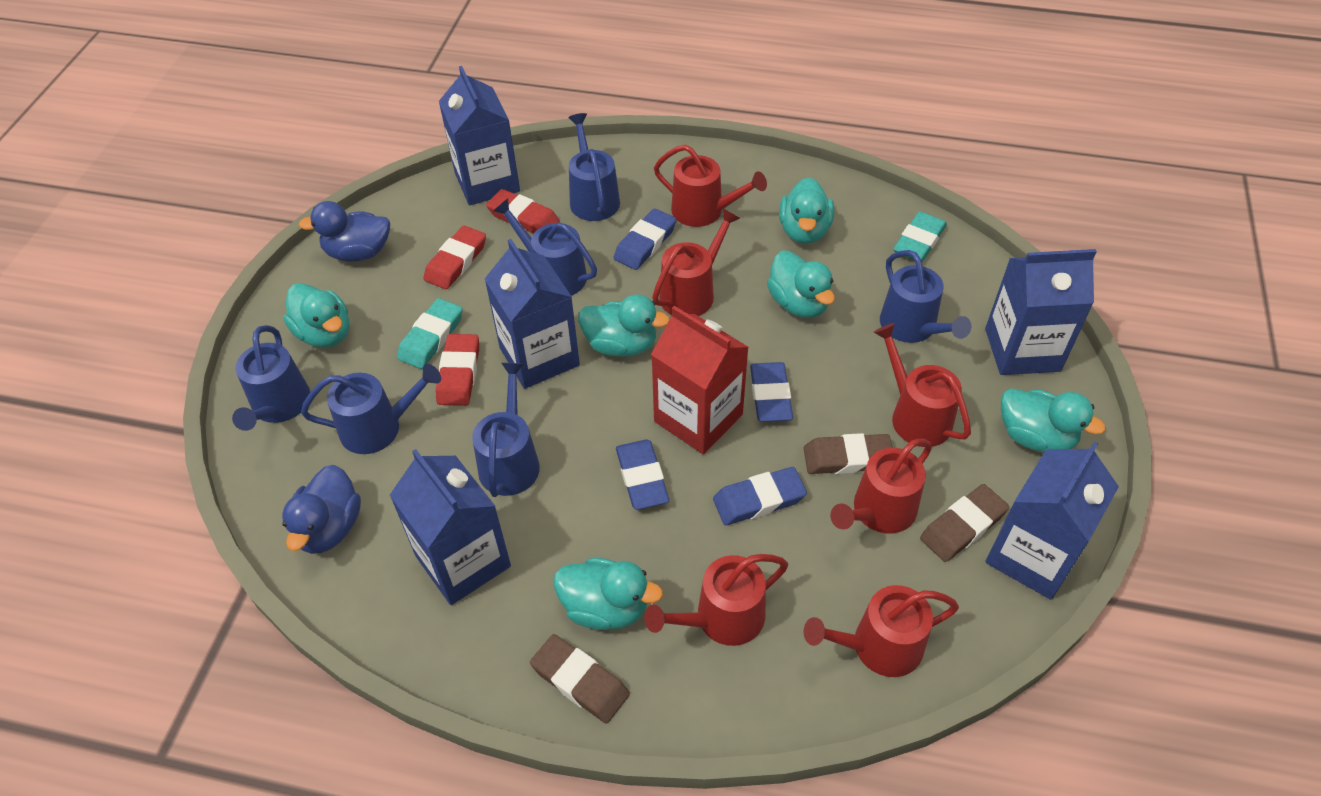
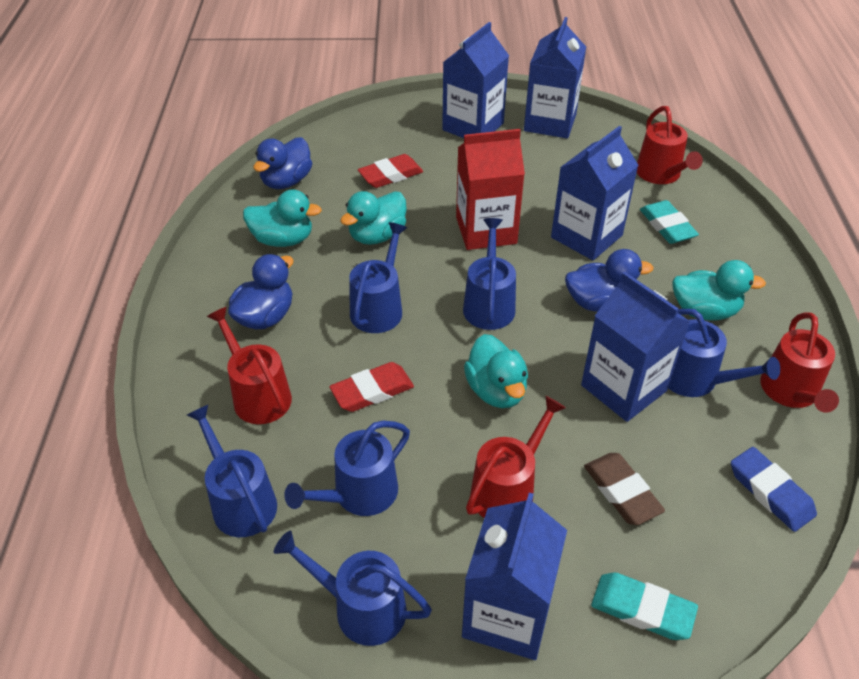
blue duck: 2 -> 3
blue eraser: 4 -> 1
brown eraser: 3 -> 1
red eraser: 3 -> 2
red watering can: 6 -> 4
turquoise duck: 6 -> 4

